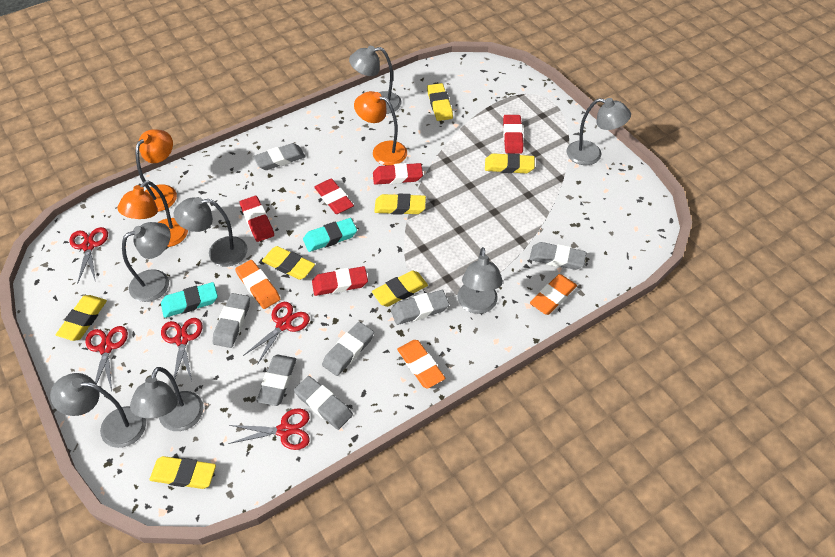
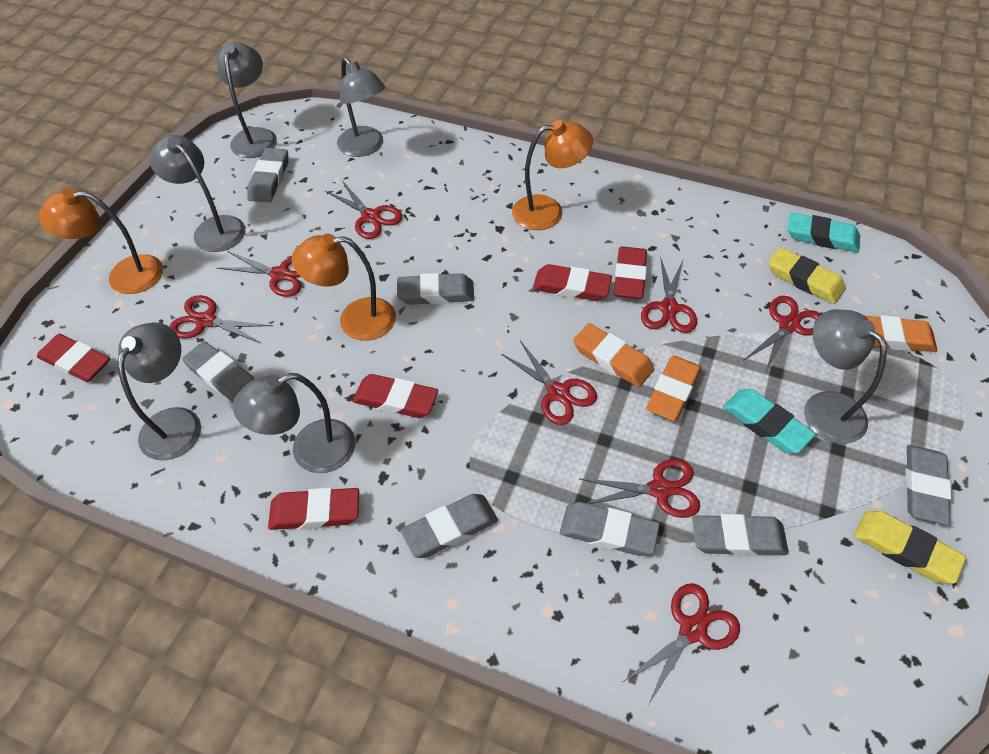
grey lamp: 7 -> 6
red scissors: 5 -> 8
yellow eraser: 7 -> 2

